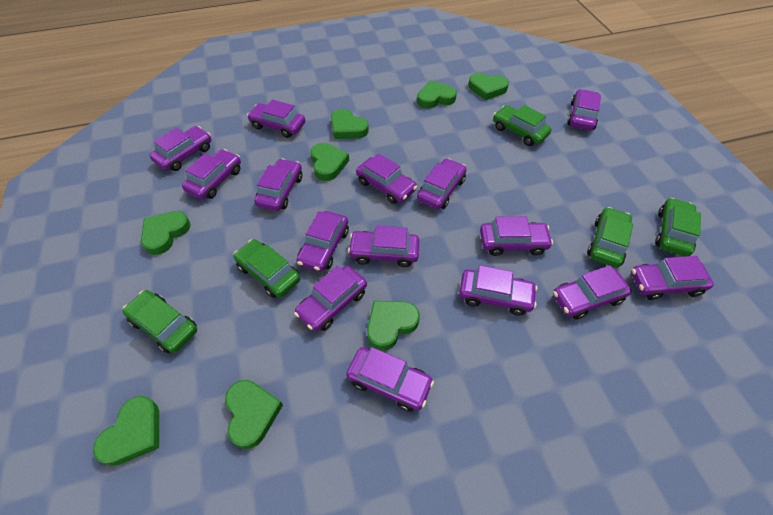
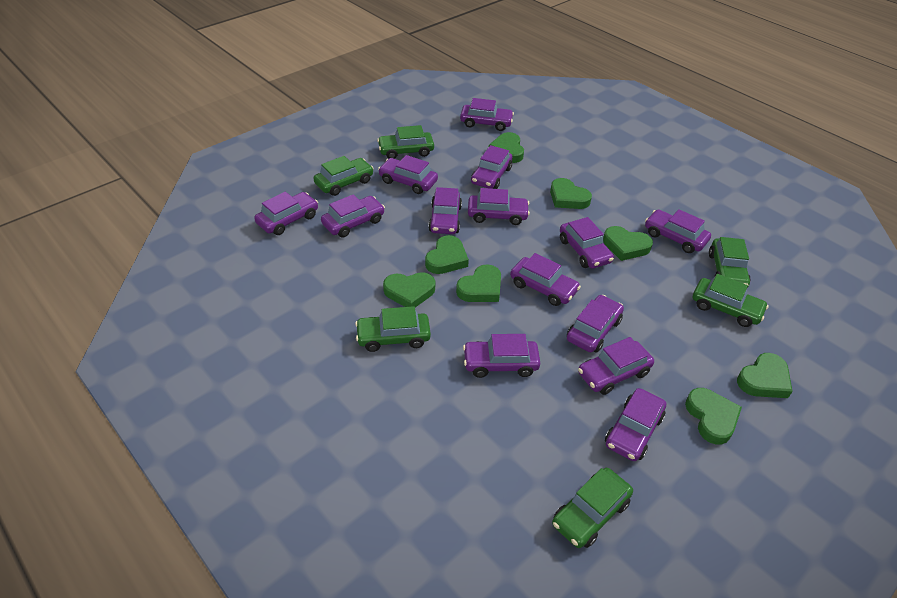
green car: 5 -> 6
purple car: 15 -> 14

